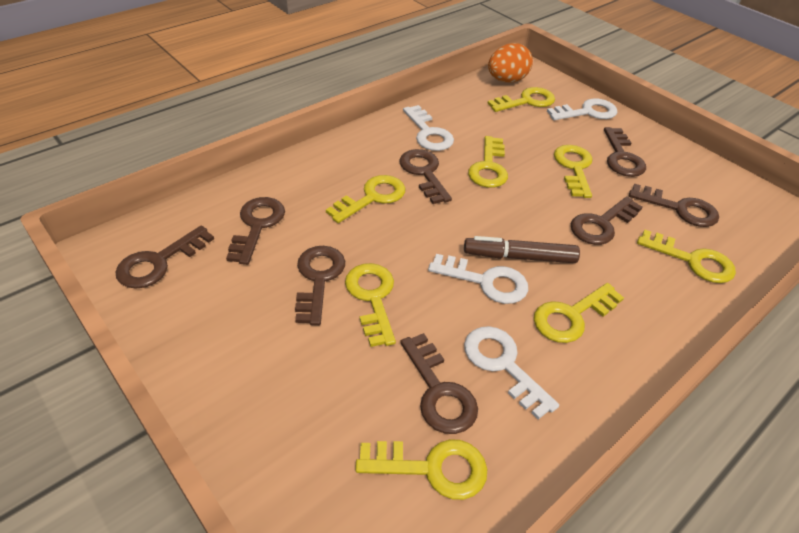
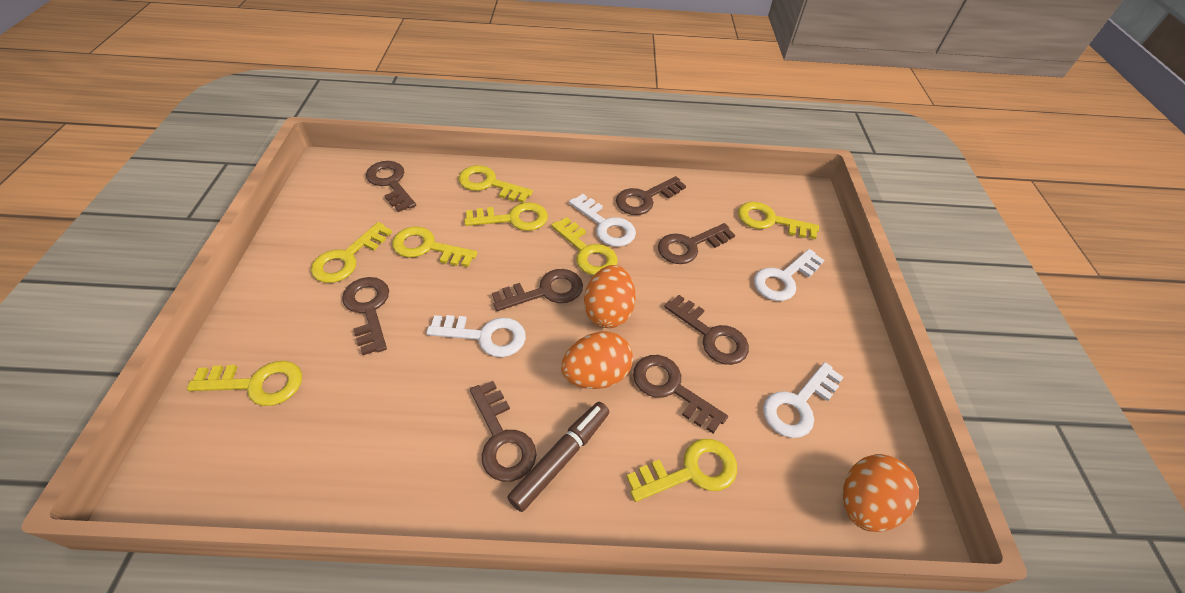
orange egg: 1 -> 3

